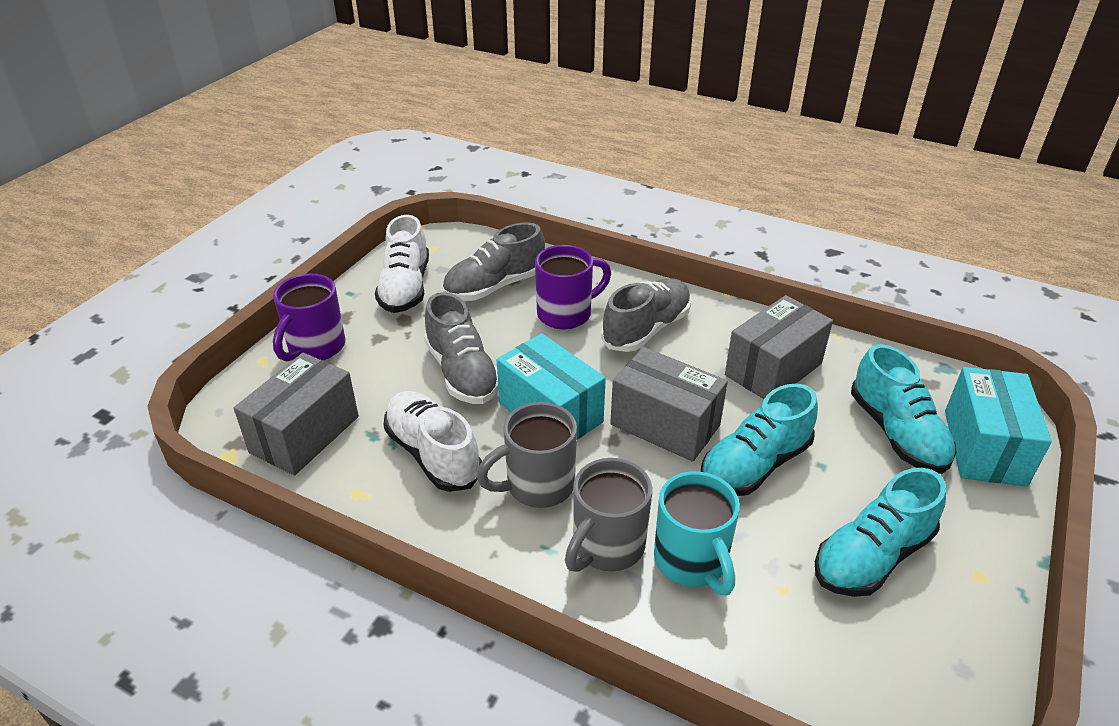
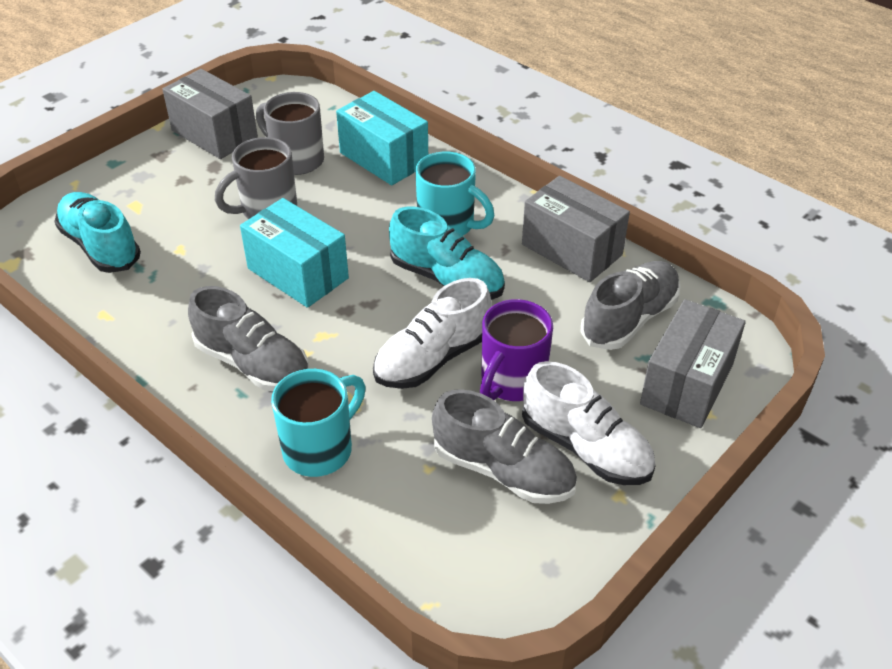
purple mug: 2 -> 1
turquoise mug: 1 -> 2
turquoise shoe: 3 -> 2

